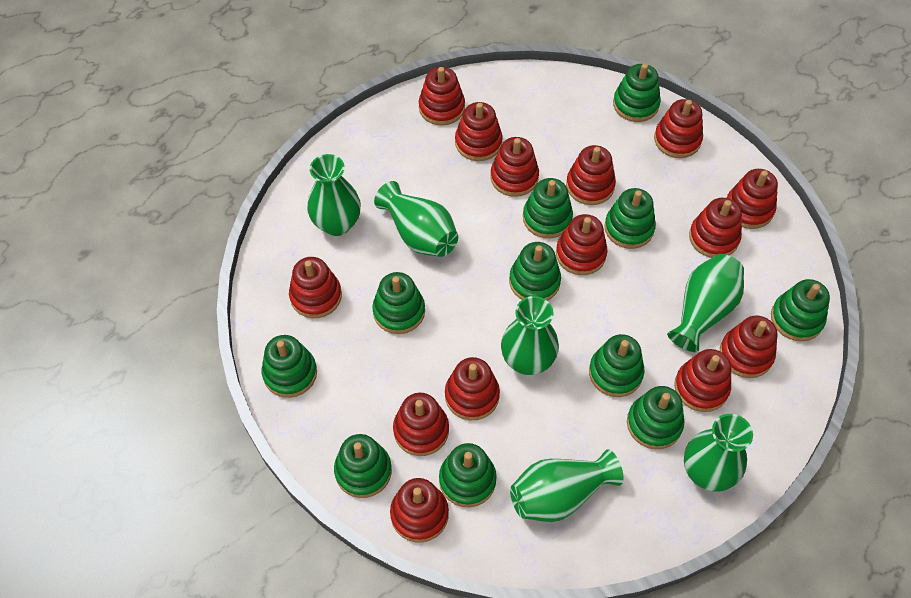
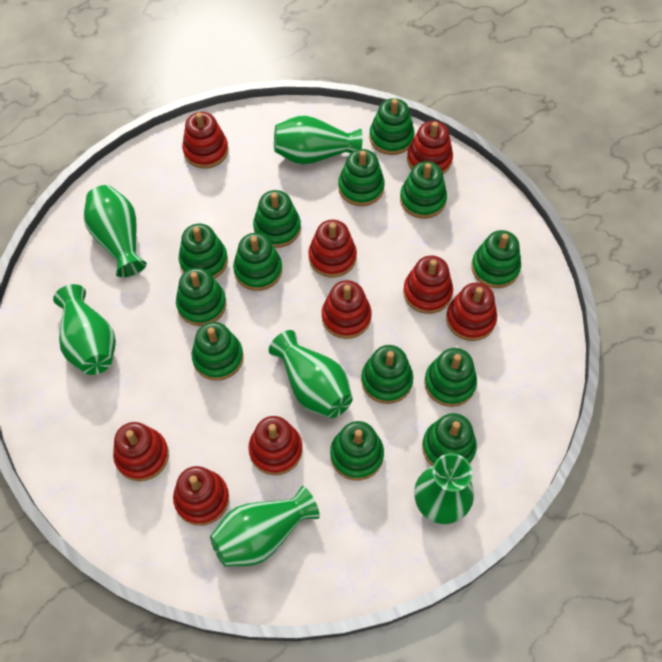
green stacking toy: 11 -> 13
red stacking toy: 14 -> 9

